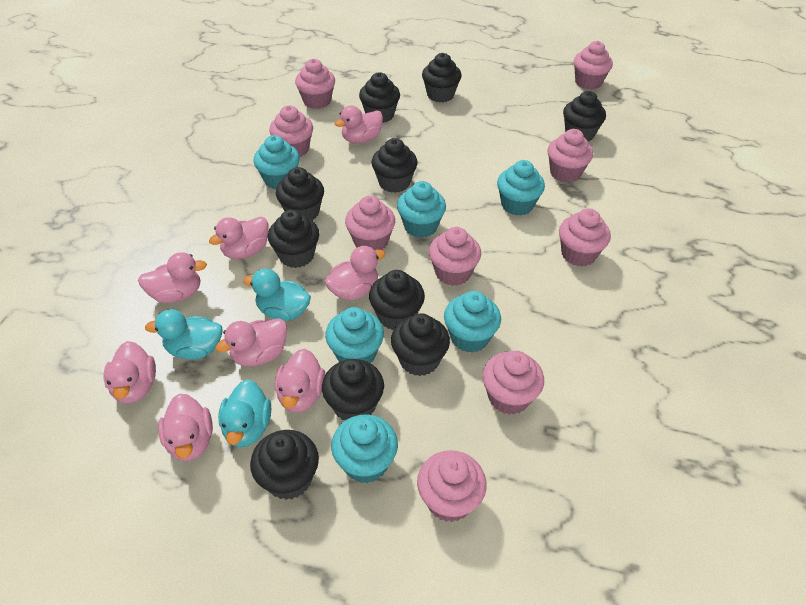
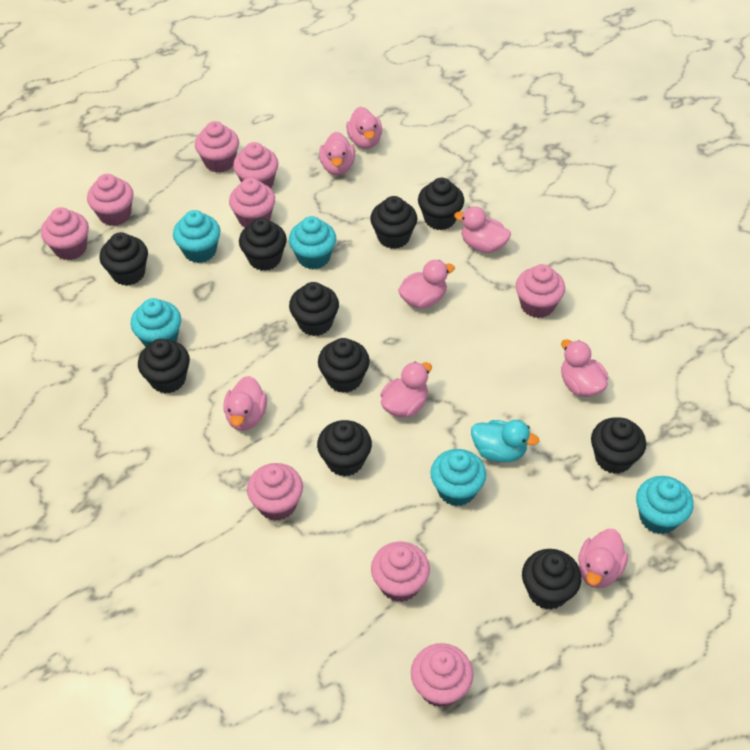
turquoise cupcake: 6 -> 5
turquoise duck: 3 -> 1

